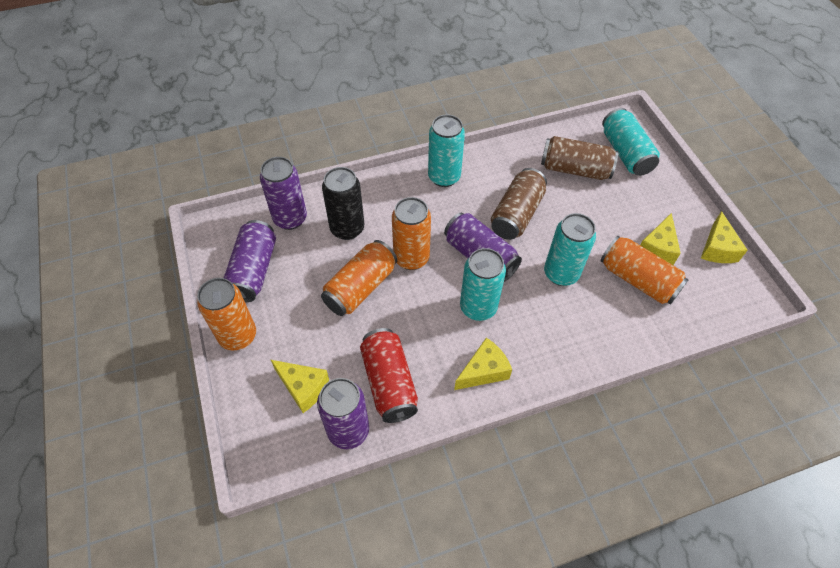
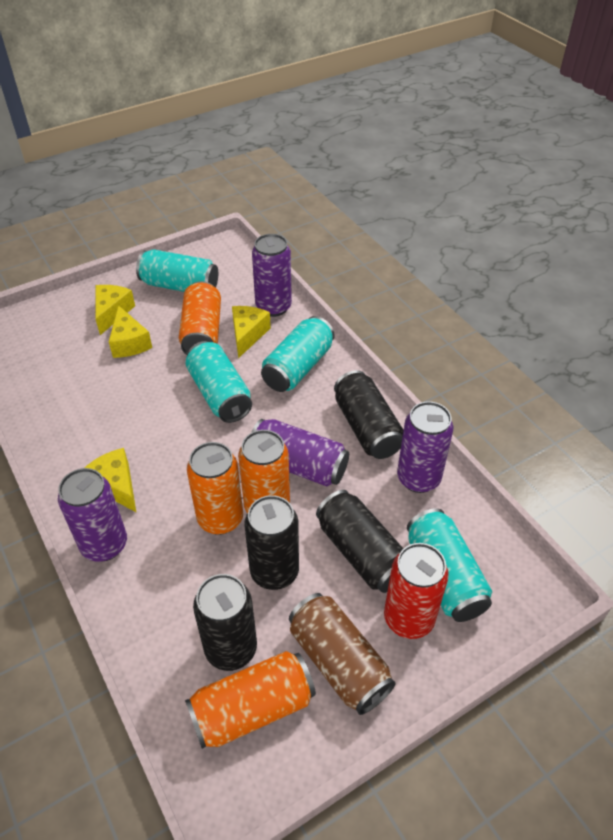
black can: 1 -> 4
brown can: 2 -> 1

